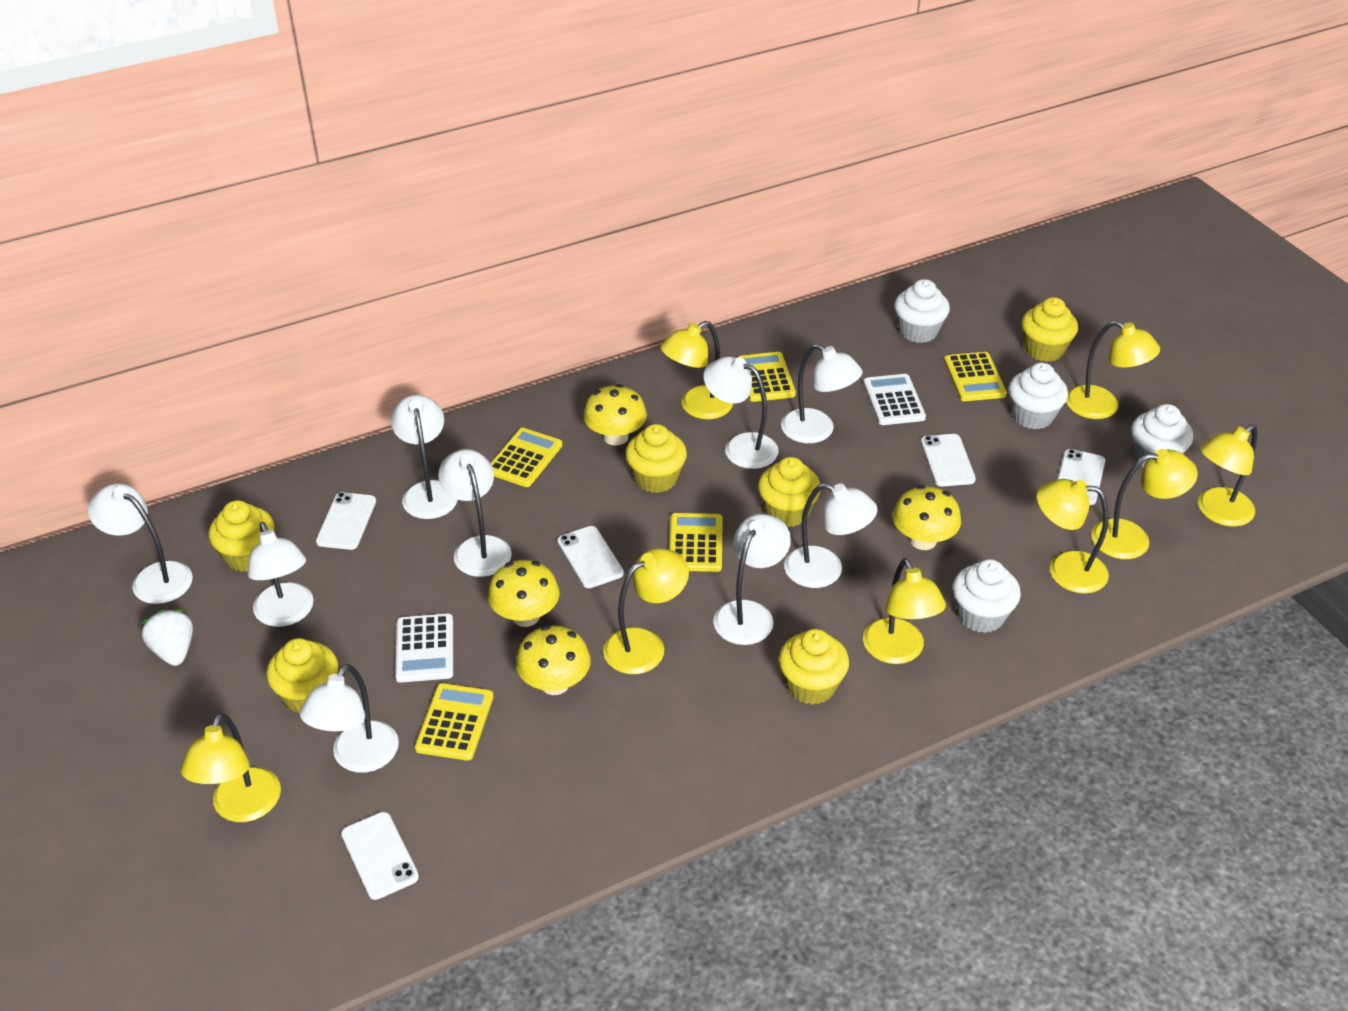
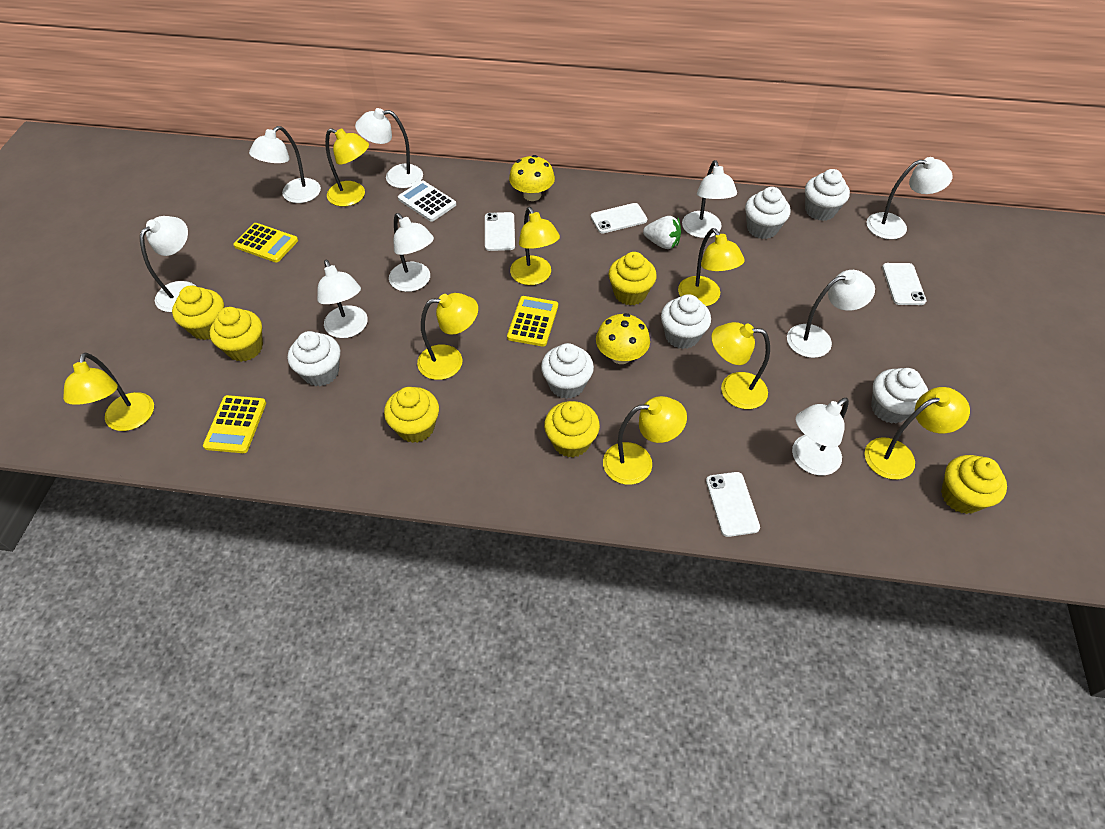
white calculator: 2 -> 1
white cupcake: 4 -> 6
white phone: 5 -> 4
yellow calculator: 5 -> 3
yellow mushroom: 4 -> 2

